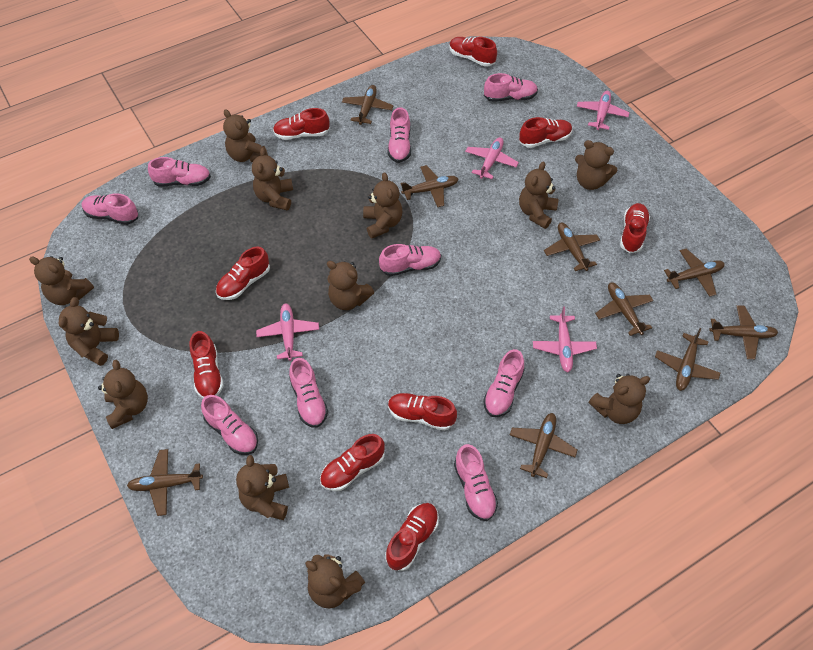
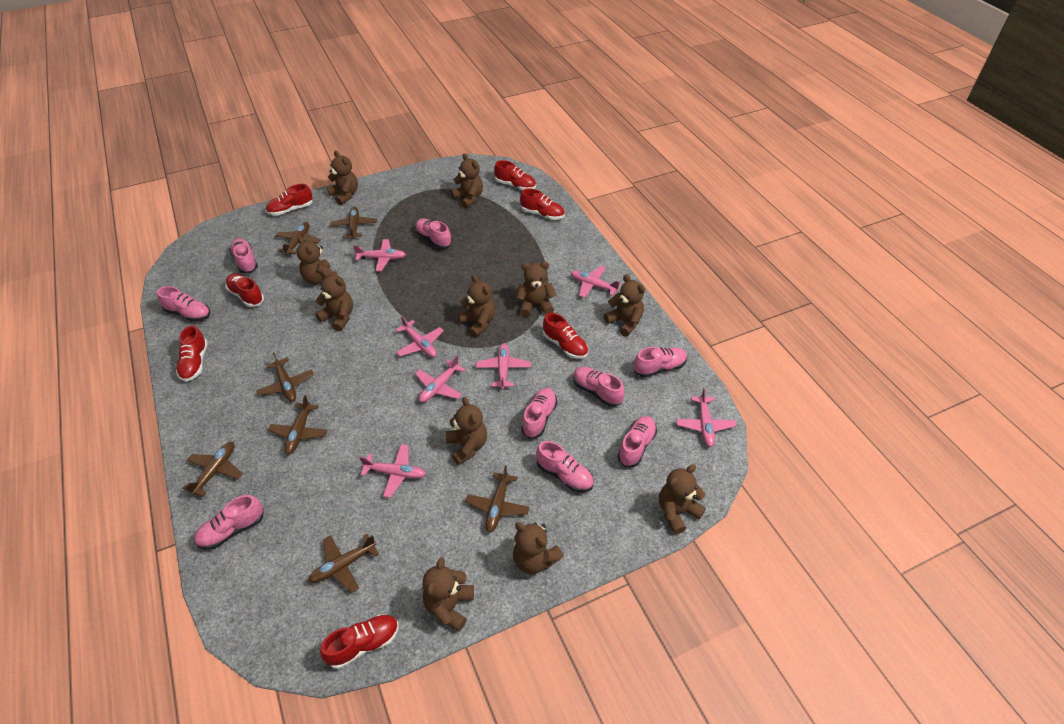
brown plane: 9 -> 7
brown teddy bear: 12 -> 11
pink plane: 4 -> 7
red shoe: 9 -> 7

